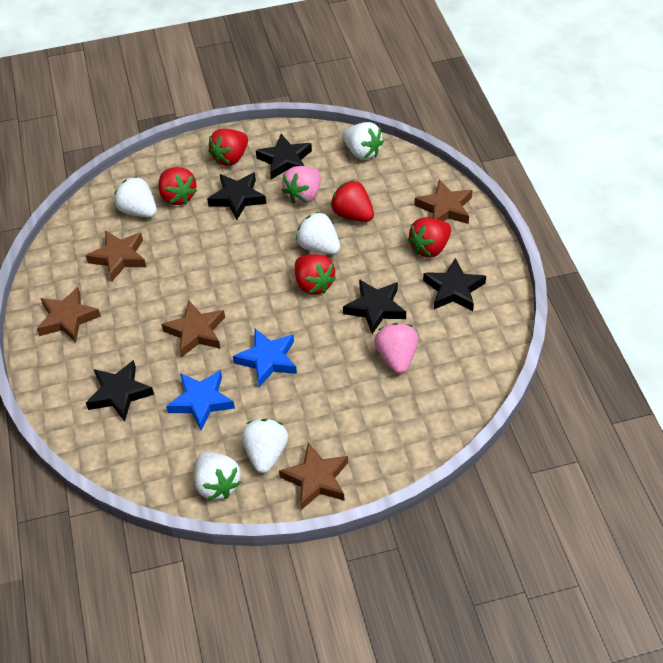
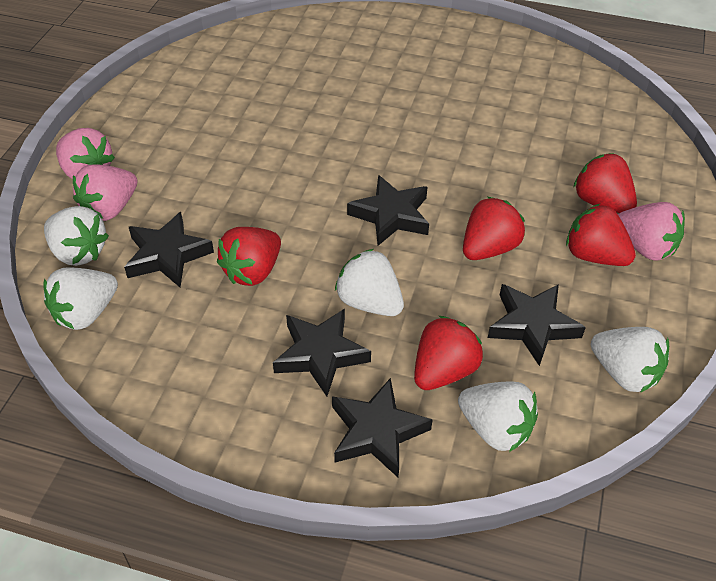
blue star: 2 -> 0
brown star: 5 -> 0
pink strawberry: 2 -> 3

